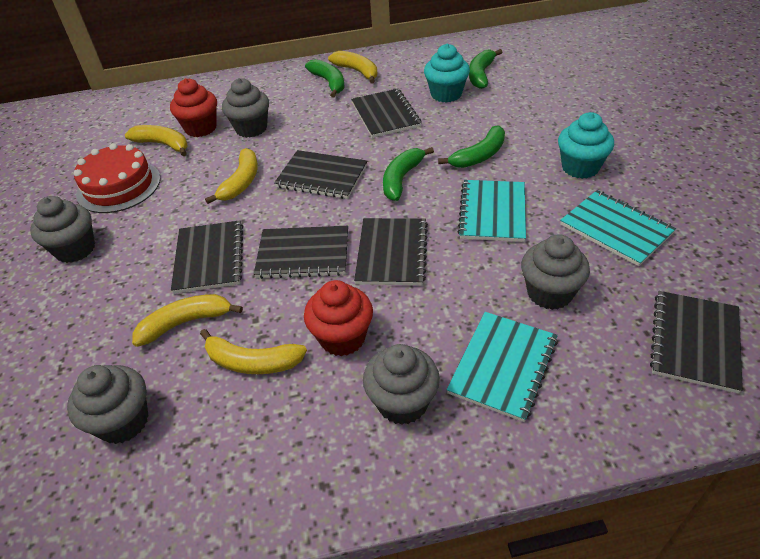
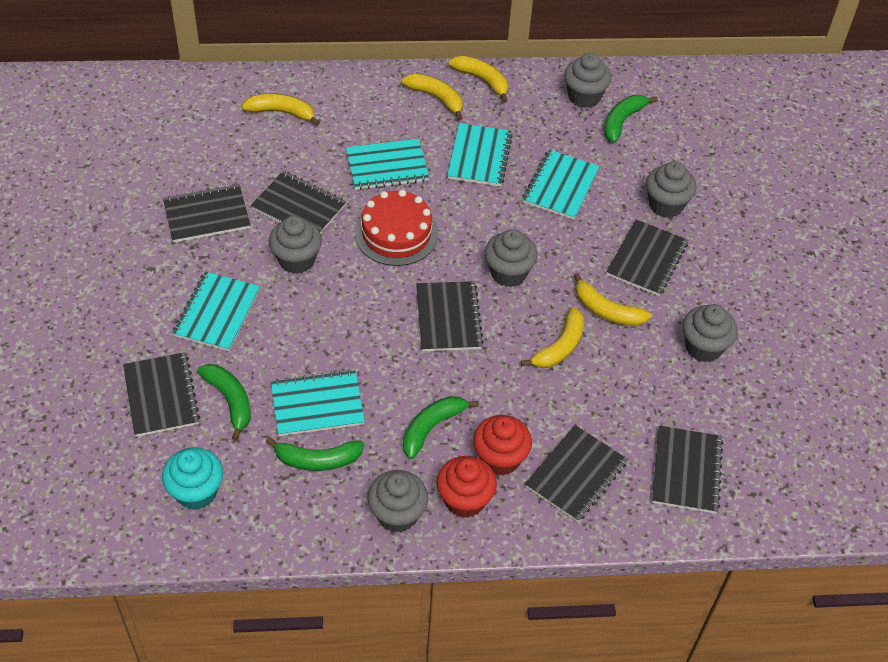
black notebook: 6 -> 7
grey cupcake: 5 -> 6
turquoise cupcake: 2 -> 1
turquoise notebook: 3 -> 5

